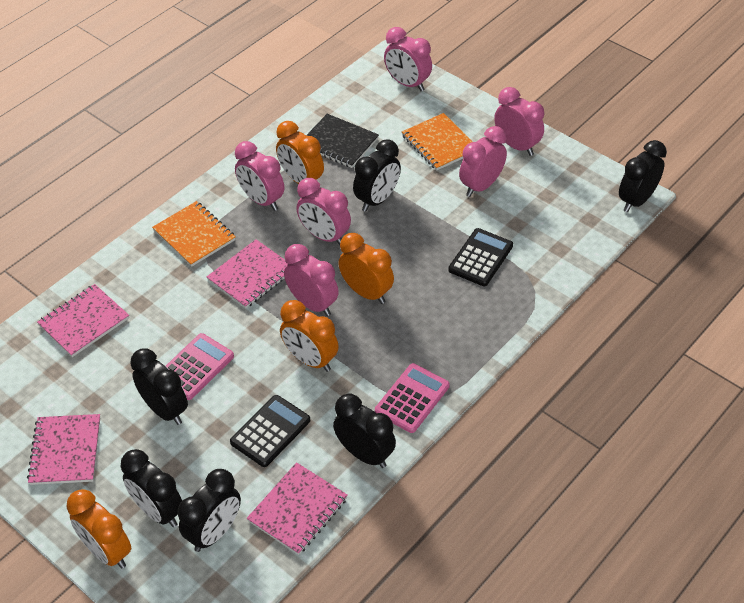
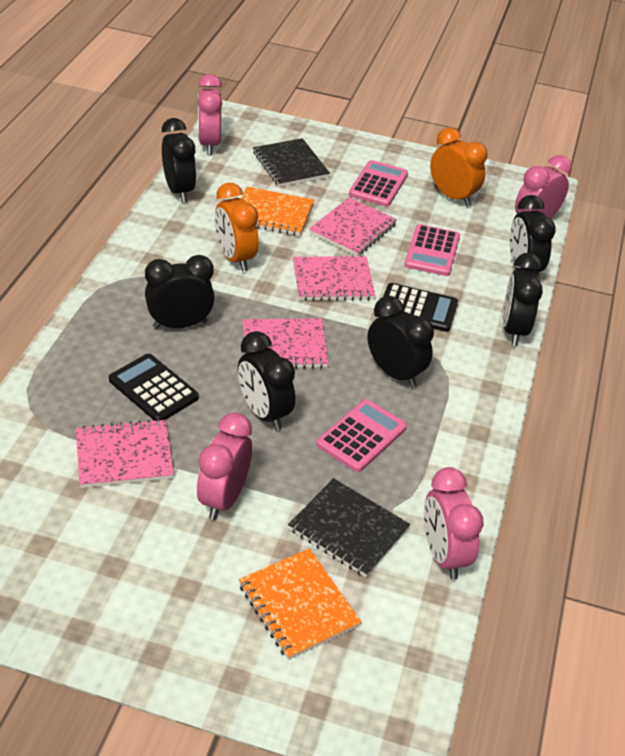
black notebook: 1 -> 2
orange clock: 4 -> 2
pink calculator: 2 -> 3
pink clock: 6 -> 4

